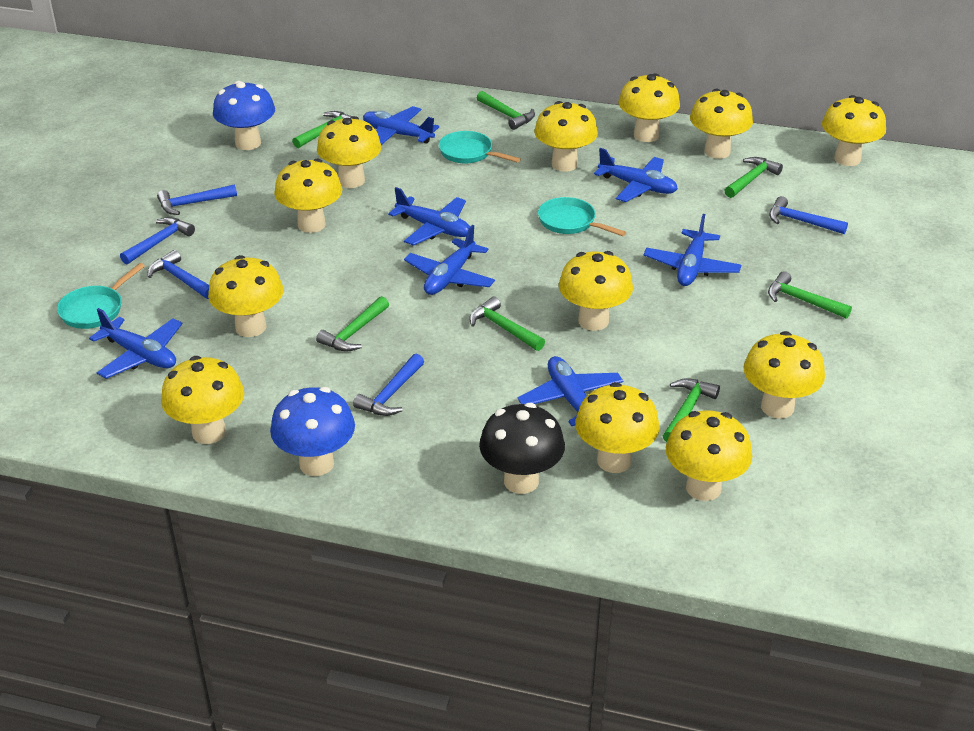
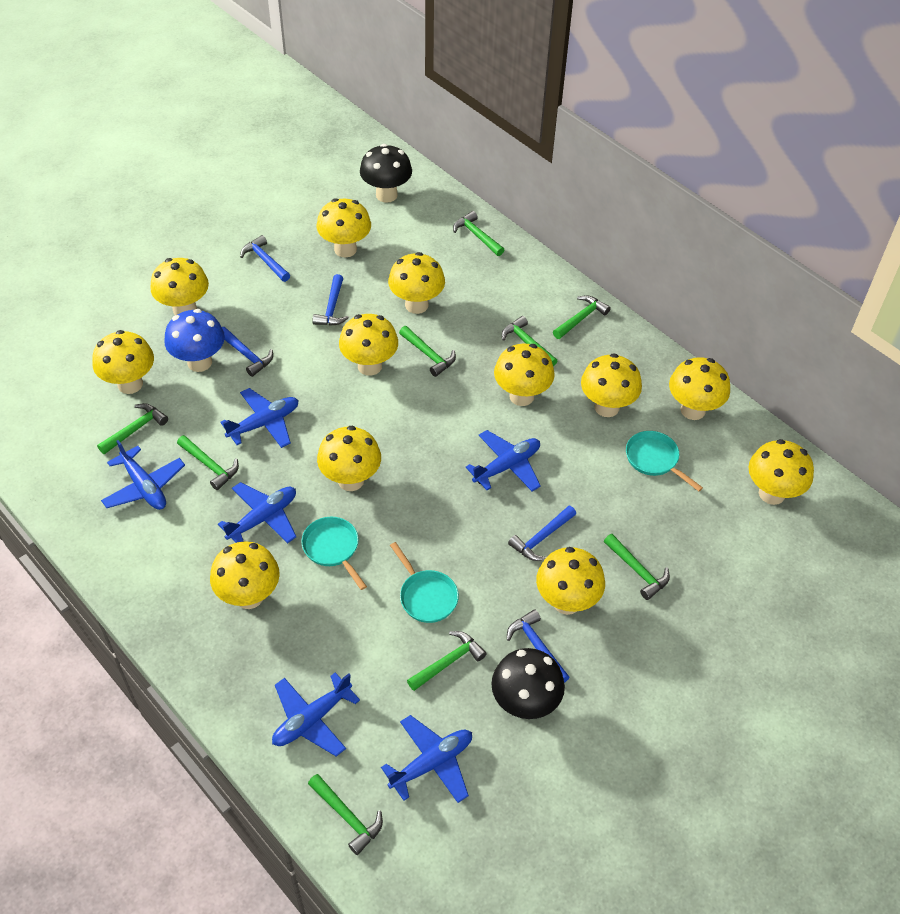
black mushroom: 1 -> 2
blue mushroom: 2 -> 1
blue plane: 7 -> 6
green hammer: 7 -> 9

